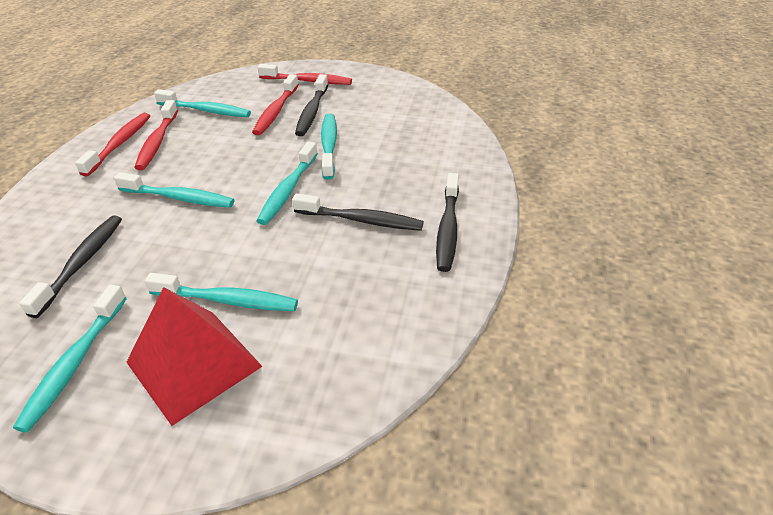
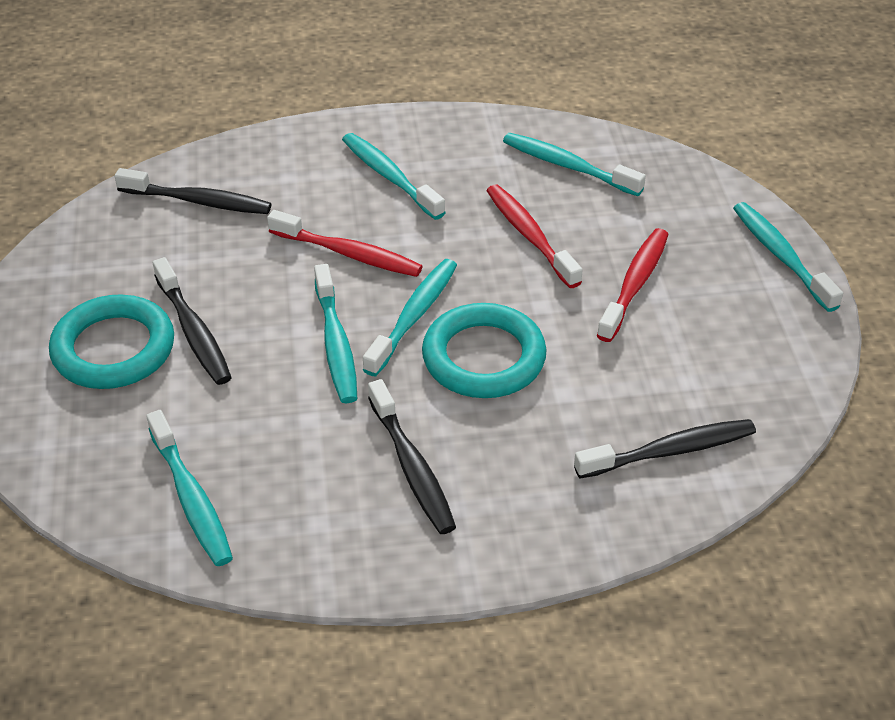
red pyramid: 1 -> 0
red toothbrush: 4 -> 3
turquoise ring: 0 -> 2

